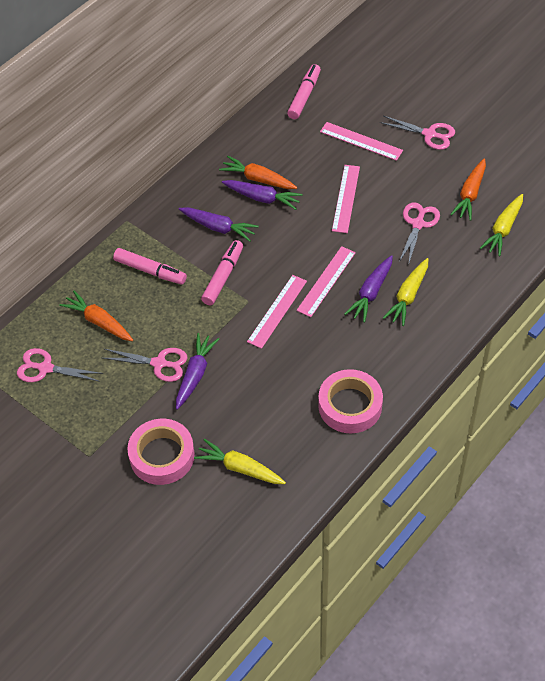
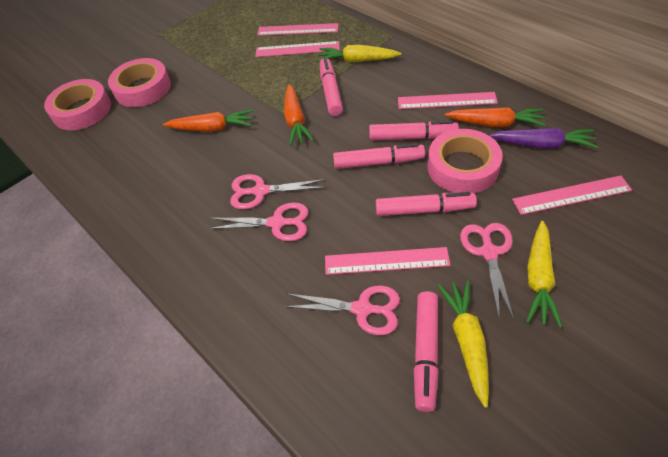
pink marker: 3 -> 5
pink ruler: 4 -> 5
pink tape: 2 -> 3
purple carrot: 4 -> 1

